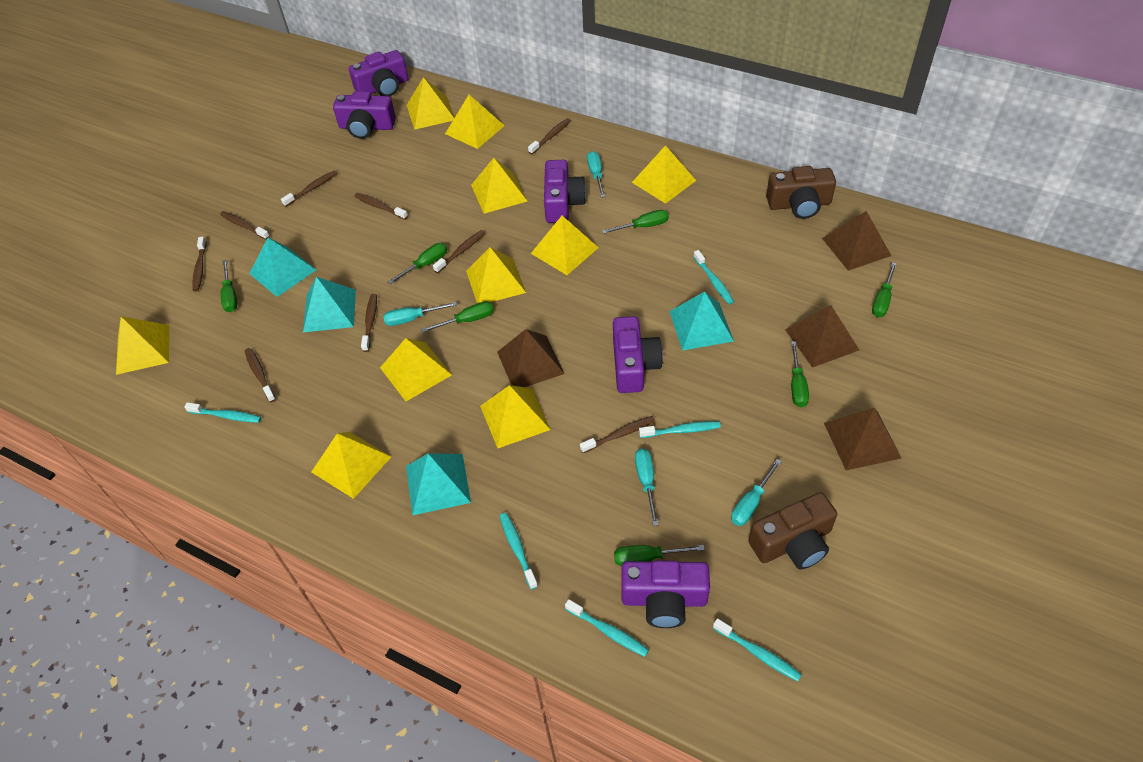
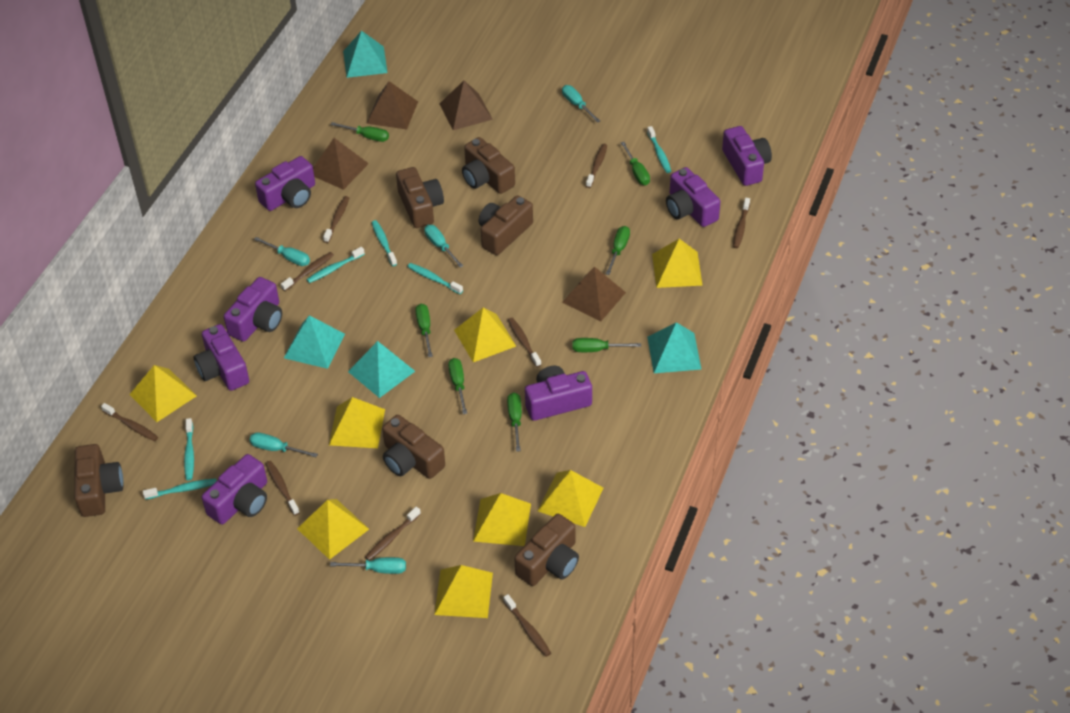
brown camera: 2 -> 6
purple camera: 5 -> 7
turquoise screwdriver: 4 -> 5
yellow pyramid: 10 -> 8

